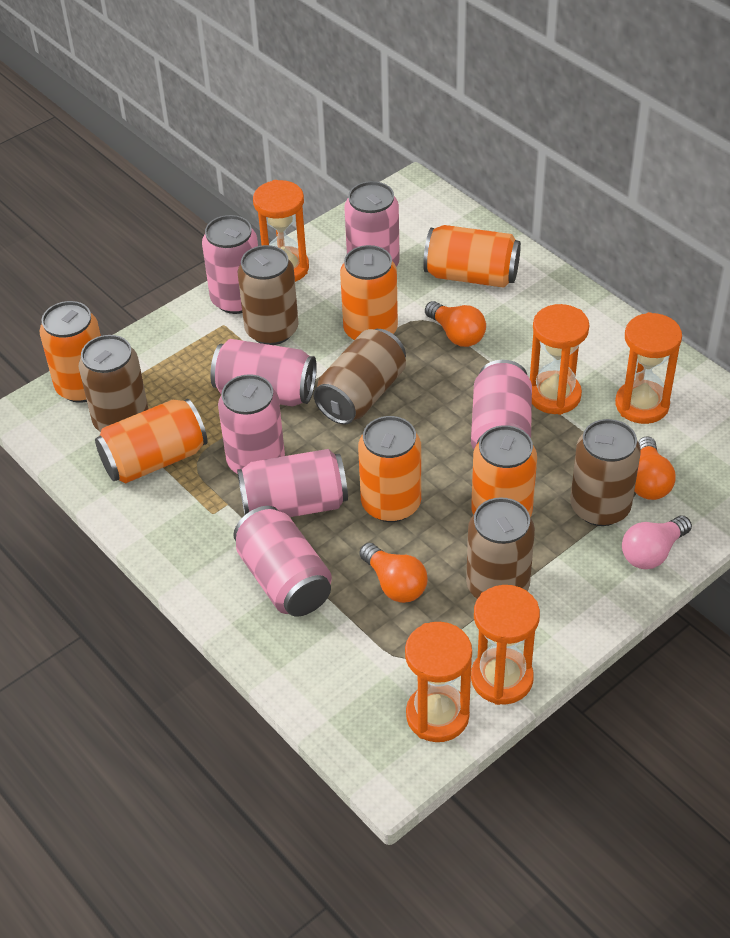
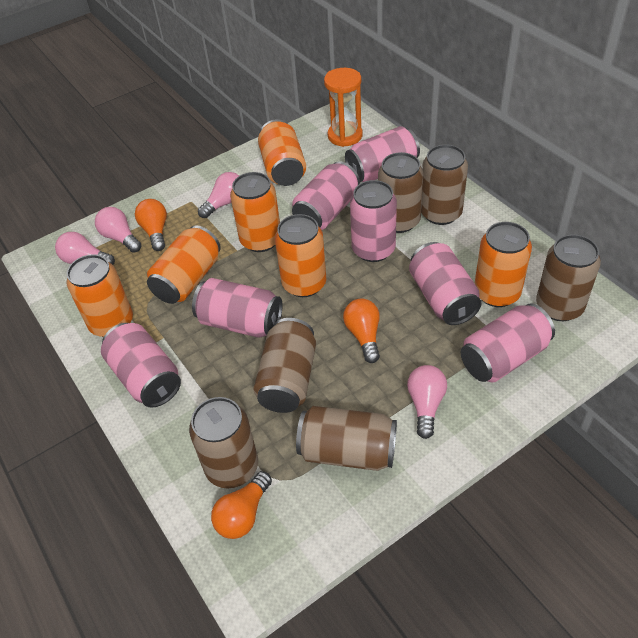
brown can: 5 -> 6
orange hourglass: 5 -> 1
pink light bulb: 1 -> 4

